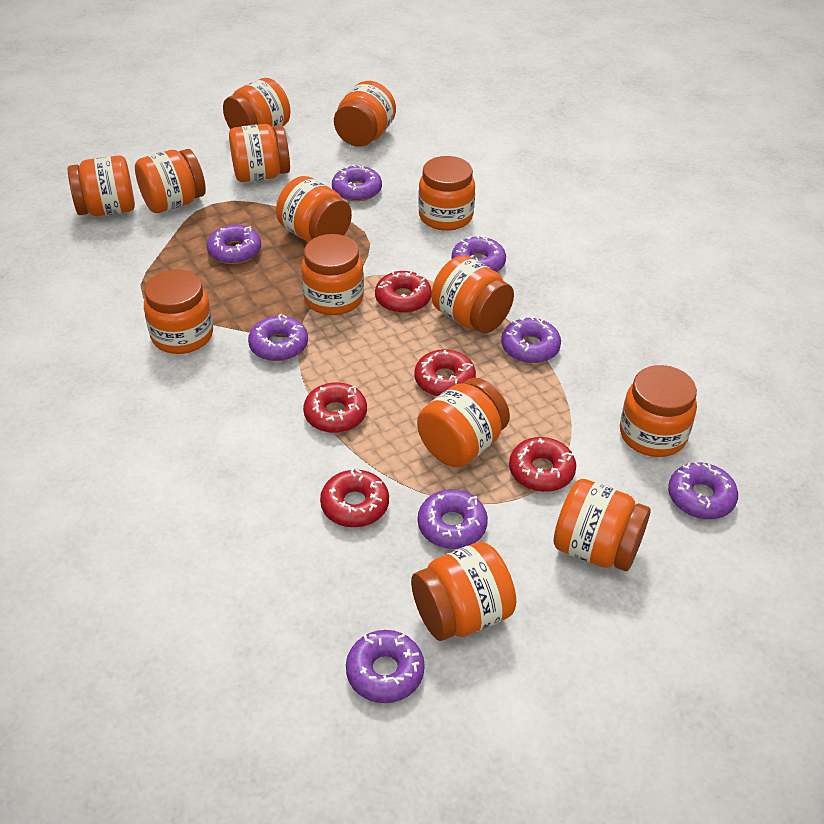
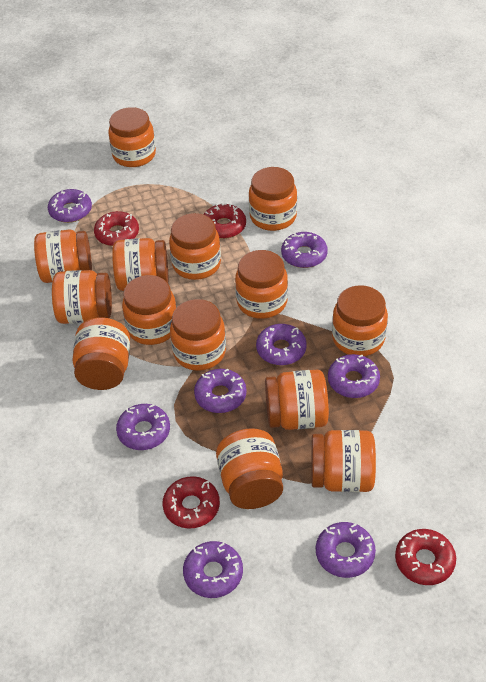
red donut: 5 -> 4

